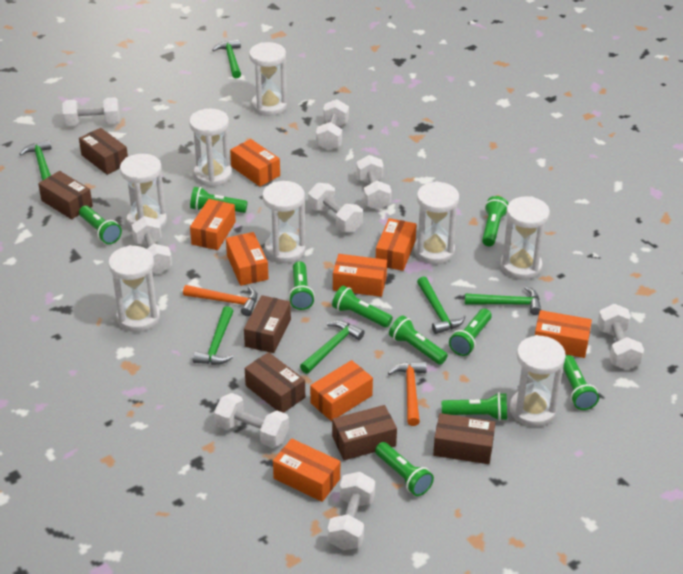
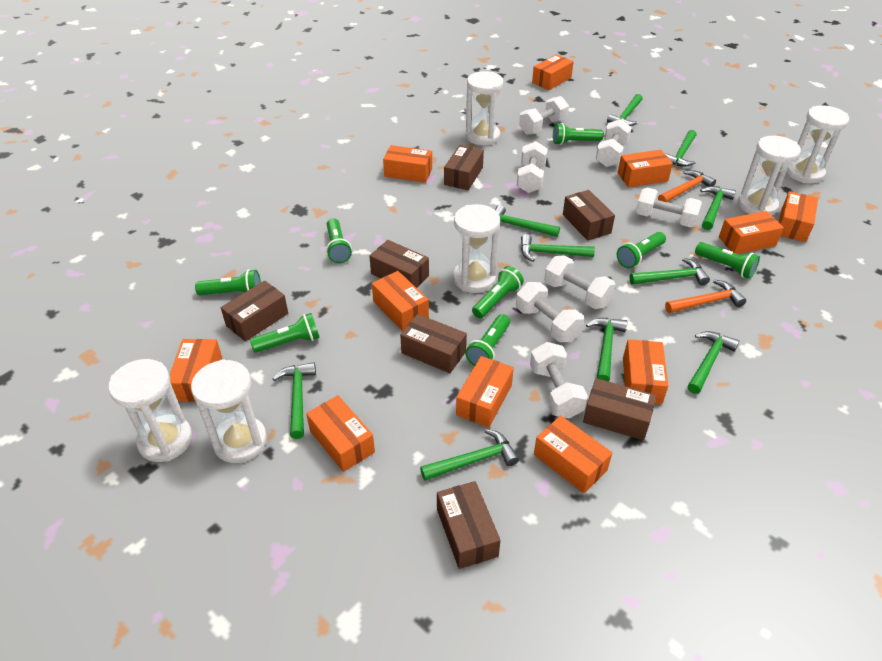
brown box: 6 -> 7
green flashlight: 10 -> 8
green hammer: 6 -> 10
orange box: 8 -> 11
white dumbbell: 8 -> 7
white hourglass: 8 -> 6

